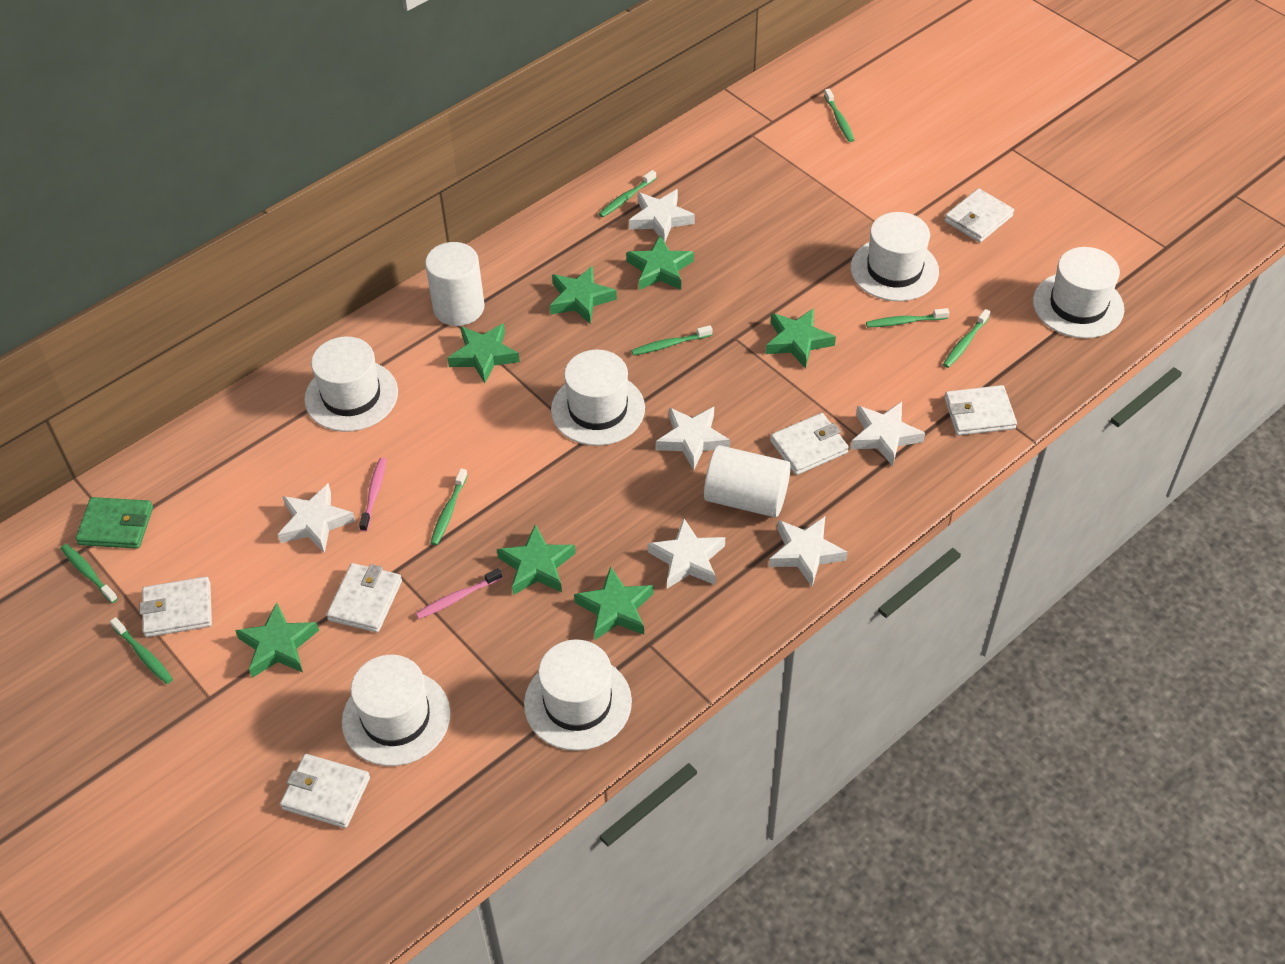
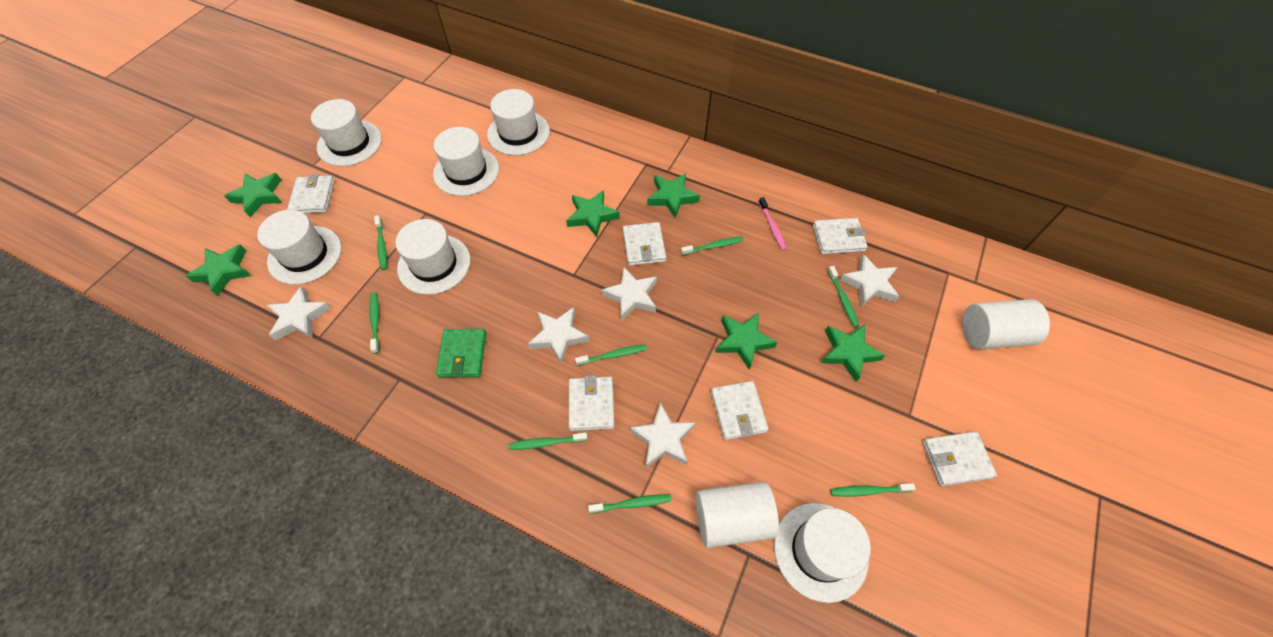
green star: 7 -> 6
pink toothbrush: 2 -> 1
white star: 6 -> 5

